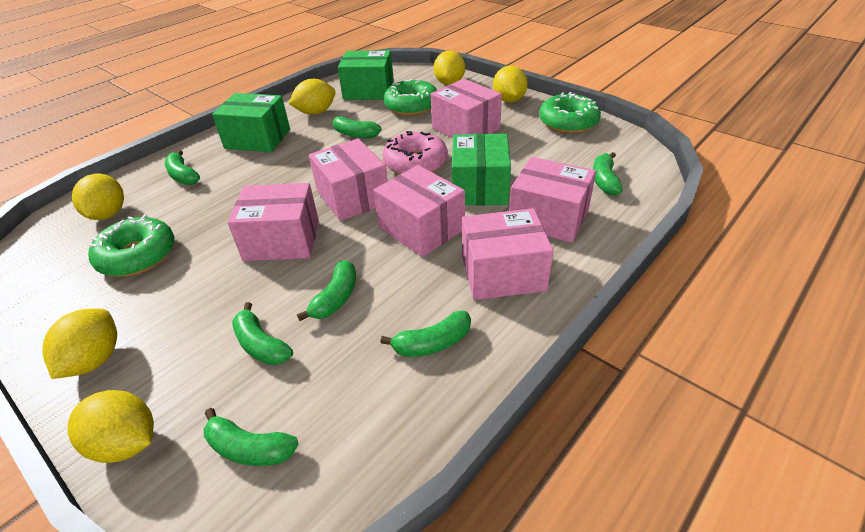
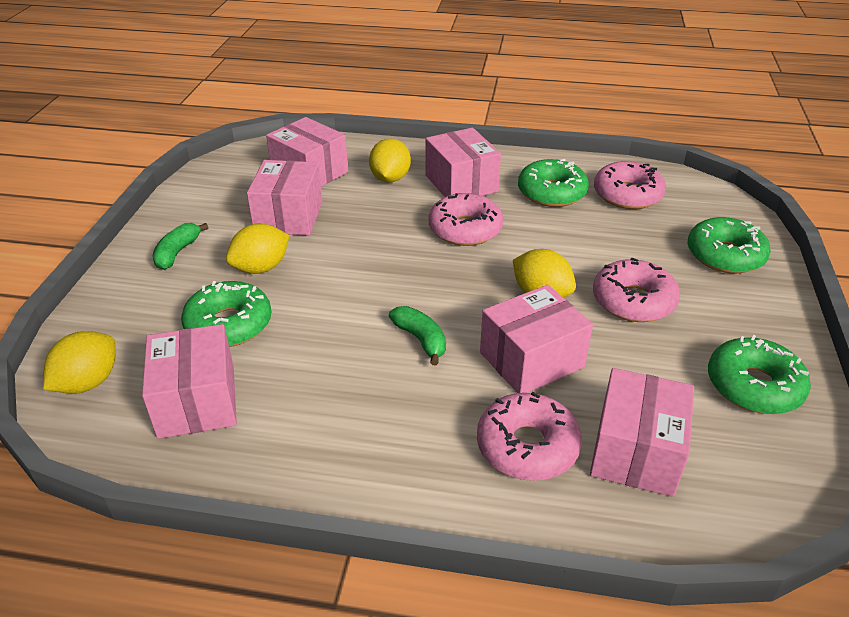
green banana: 7 -> 2
green box: 3 -> 0
green donut: 3 -> 4
pink donut: 1 -> 4
yellow lemon: 6 -> 4

